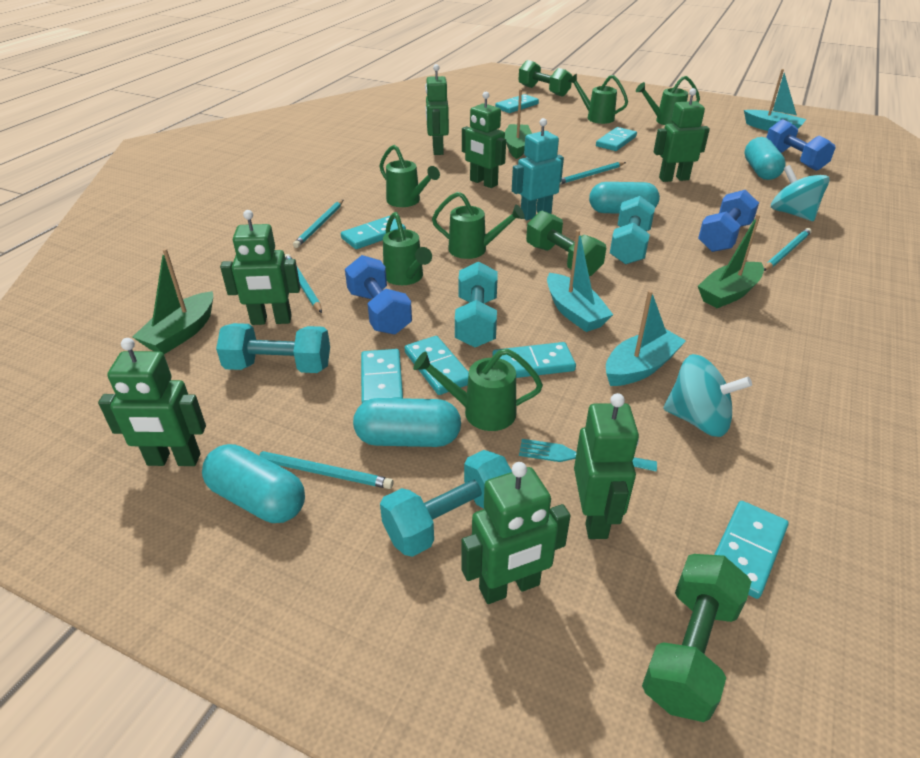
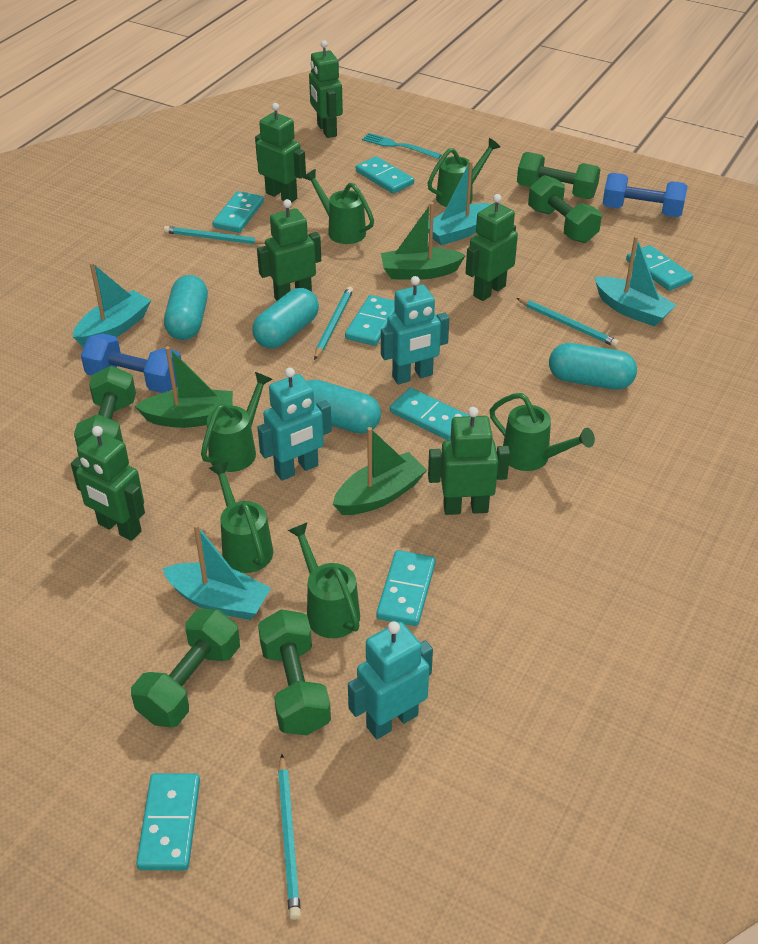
blue dumbbell: 3 -> 2
green dumbbell: 3 -> 5
green robot: 7 -> 6
turquoise boat: 3 -> 4
turquoise dumbbell: 4 -> 0
turquoise pencil: 5 -> 4
turquoise robot: 1 -> 3
turquoise spinning top: 2 -> 0

